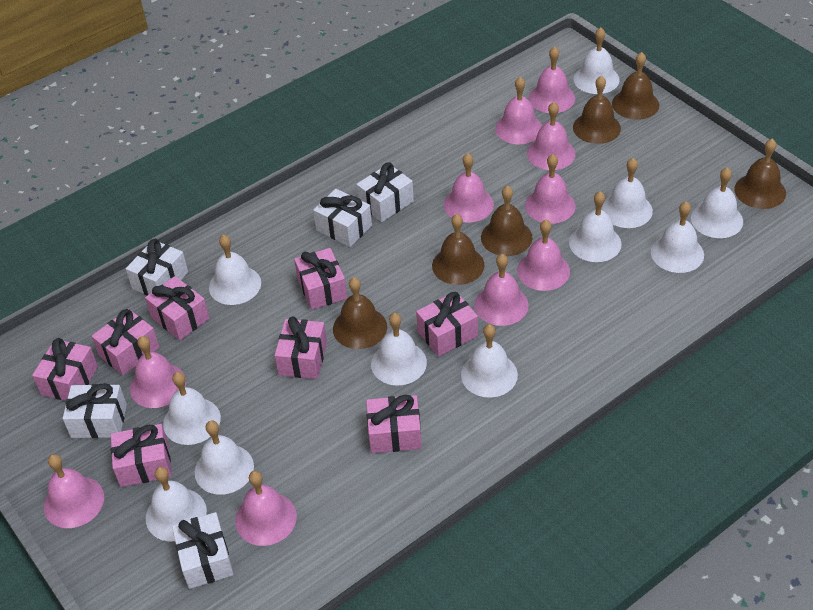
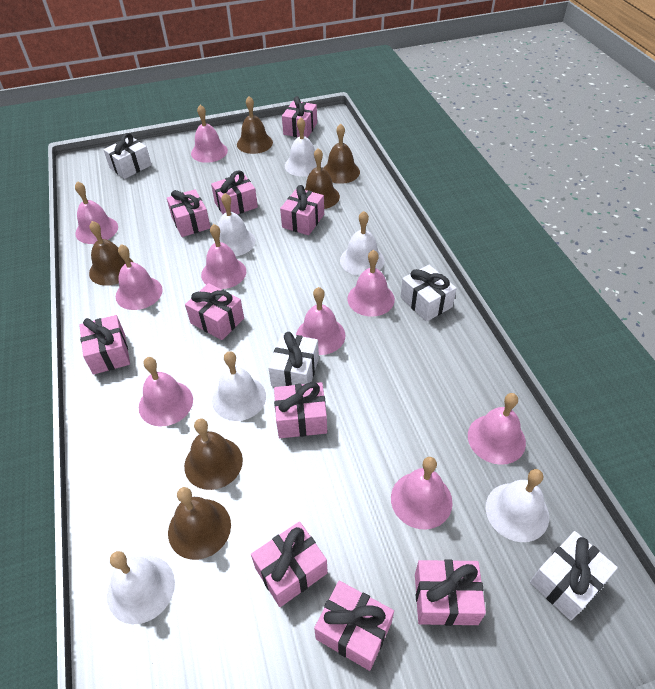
pink bell: 10 -> 9
pink gift: 8 -> 10
white bell: 11 -> 6
white gift: 5 -> 4

